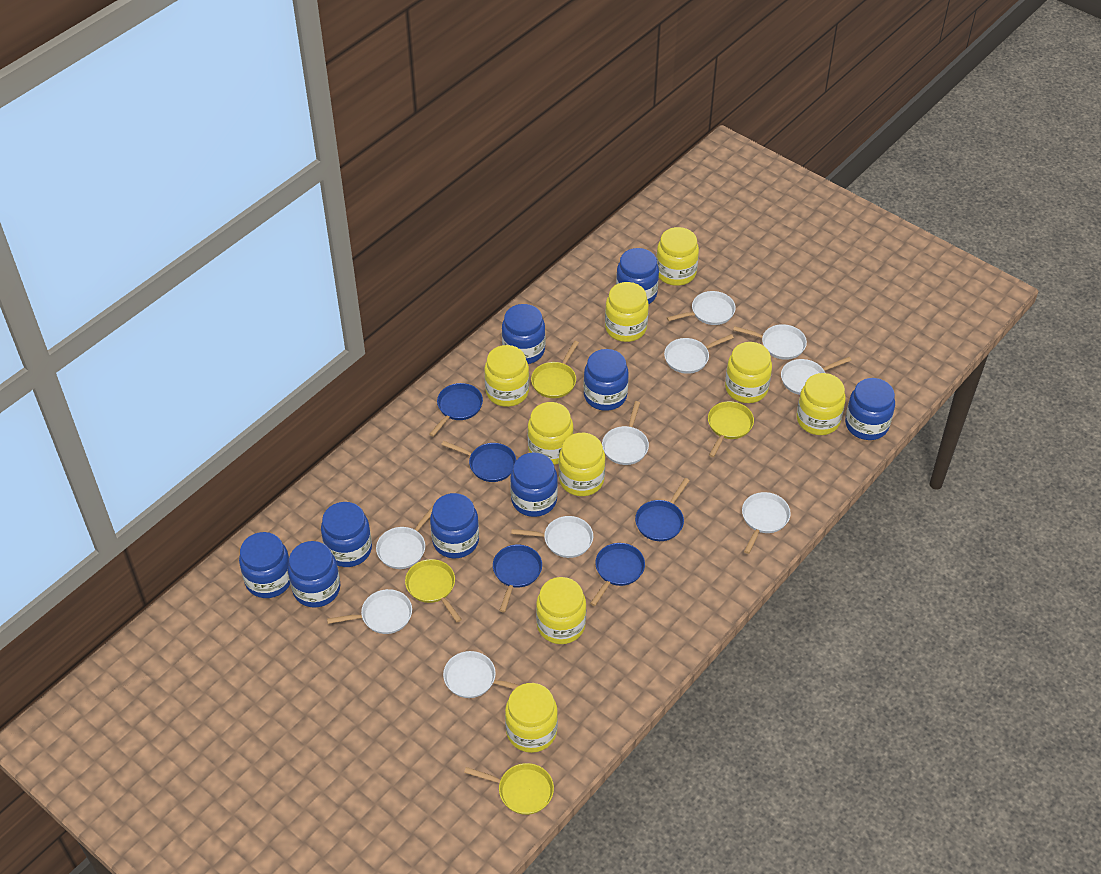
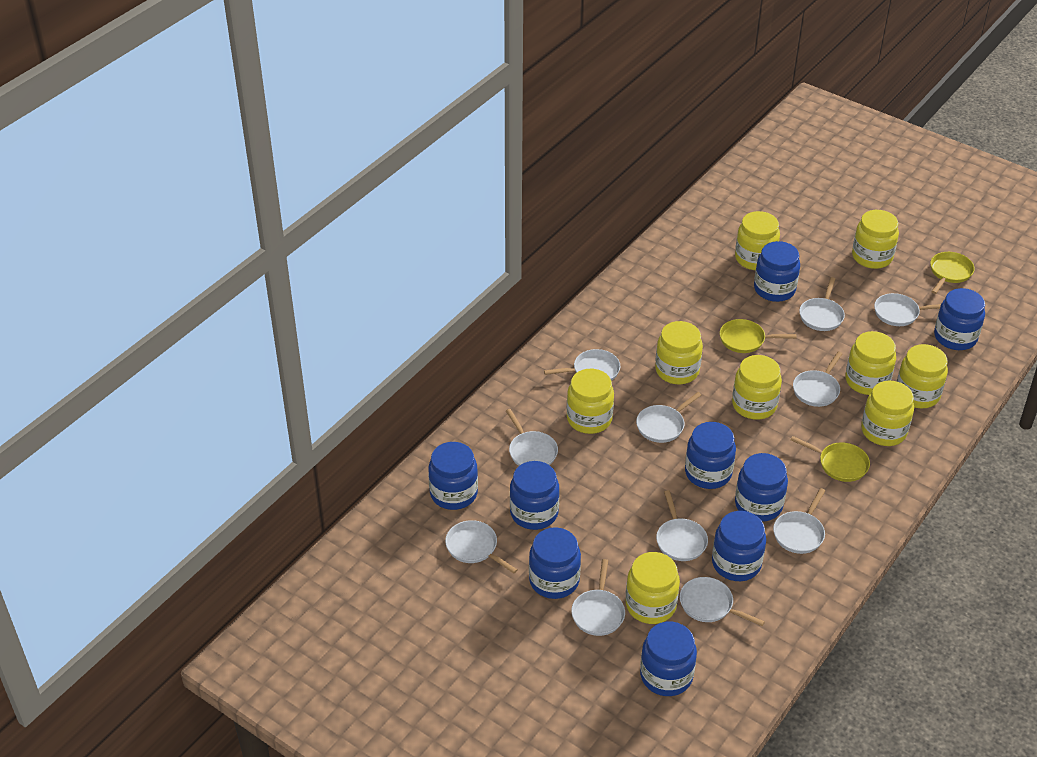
blue pan: 5 -> 0
white pan: 10 -> 11
yellow pan: 4 -> 3

